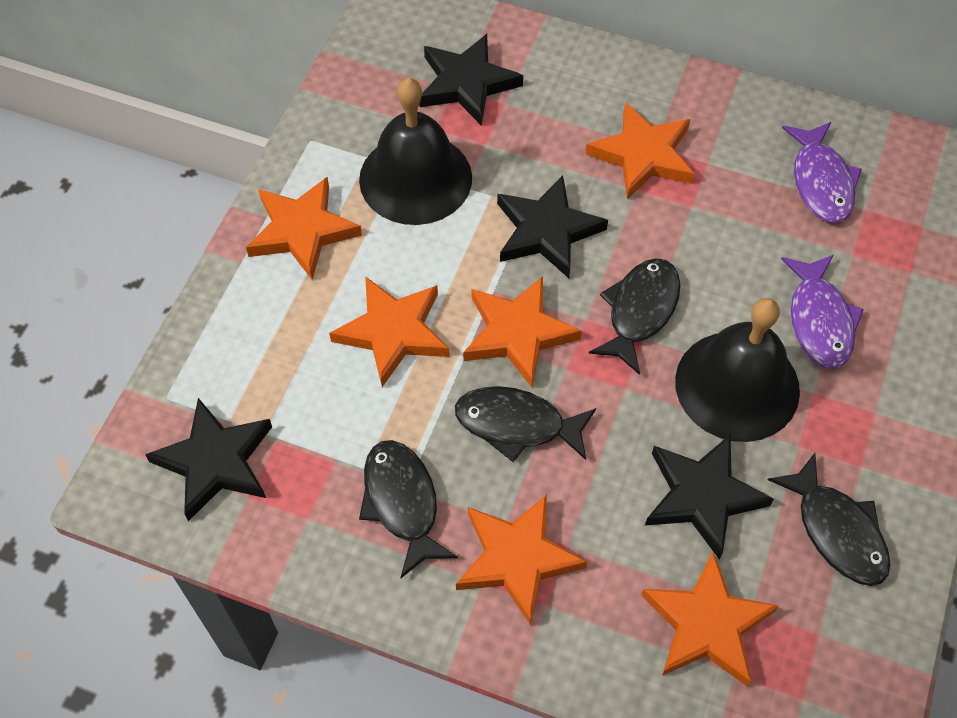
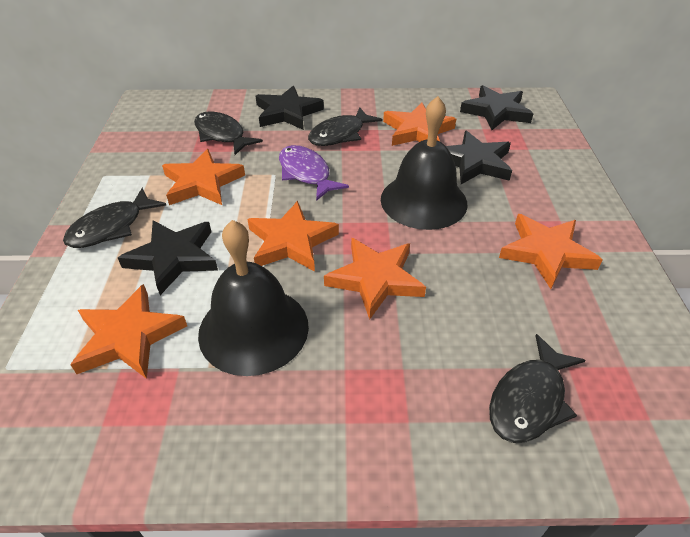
purple fish: 2 -> 1

